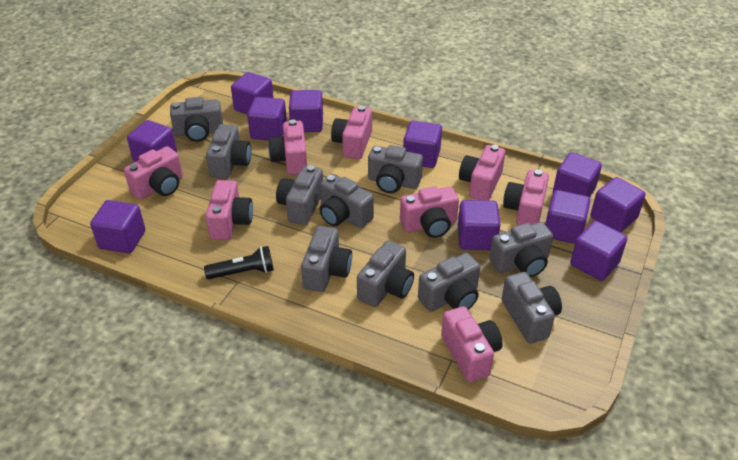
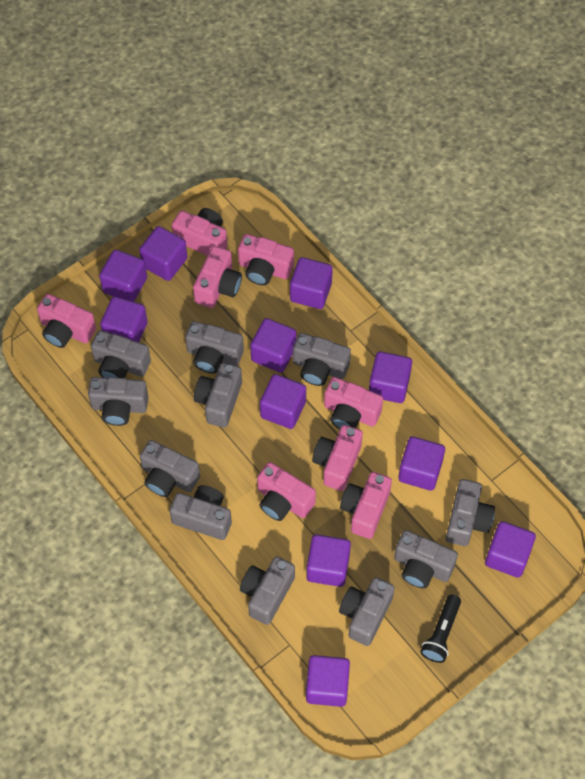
grey camera: 10 -> 11

